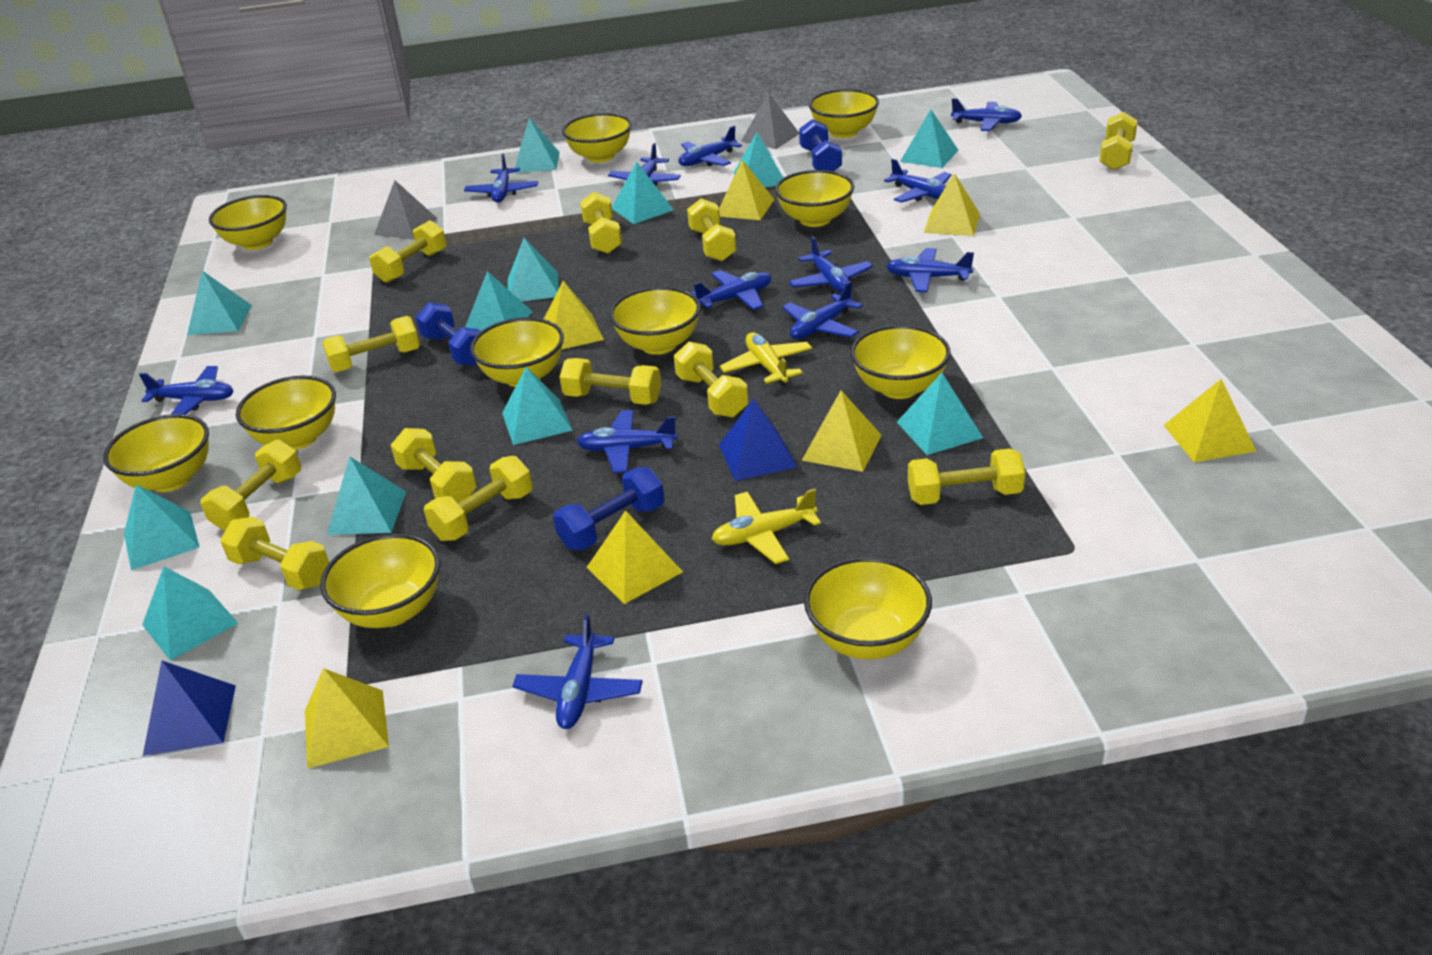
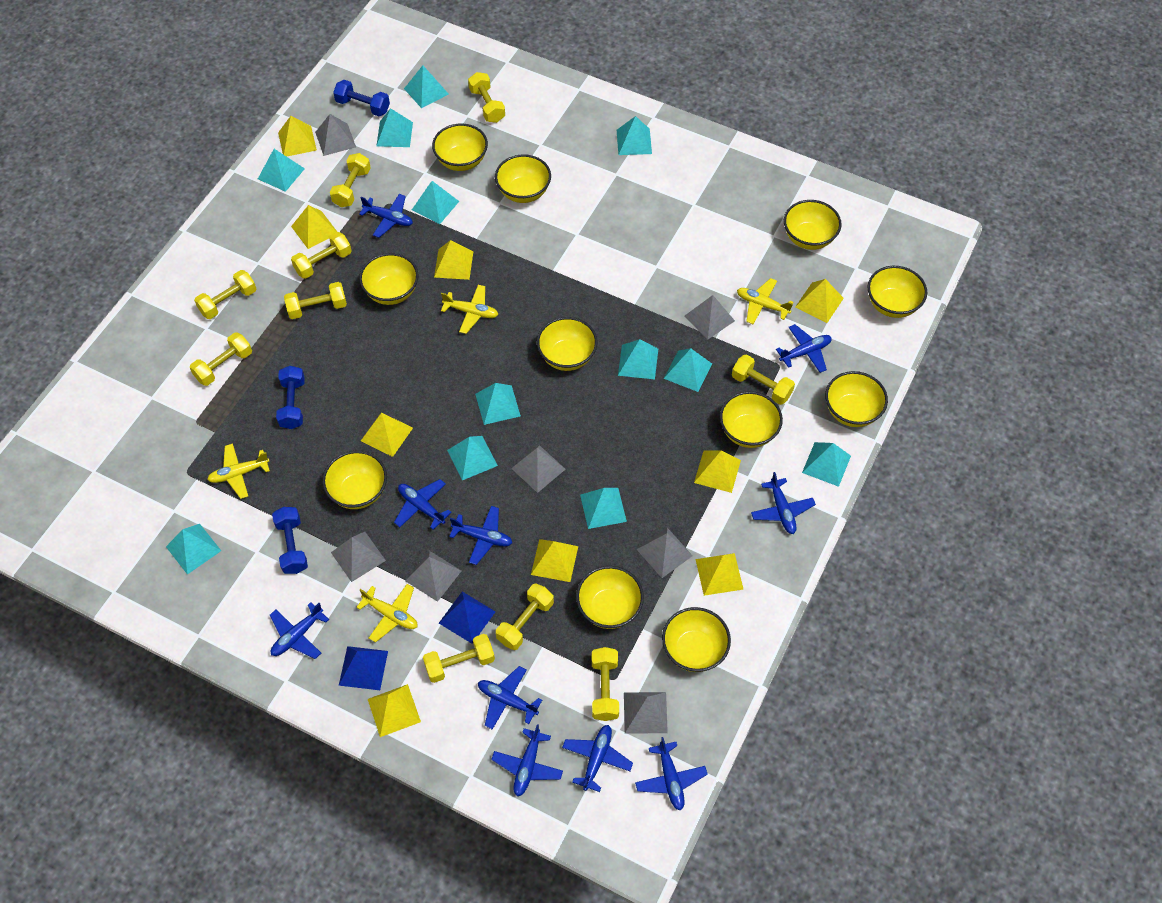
blue plane: 12 -> 10
grey pyramid: 2 -> 7
yellow dumbbell: 12 -> 10
yellow plane: 2 -> 4
yellow pyramid: 7 -> 9

